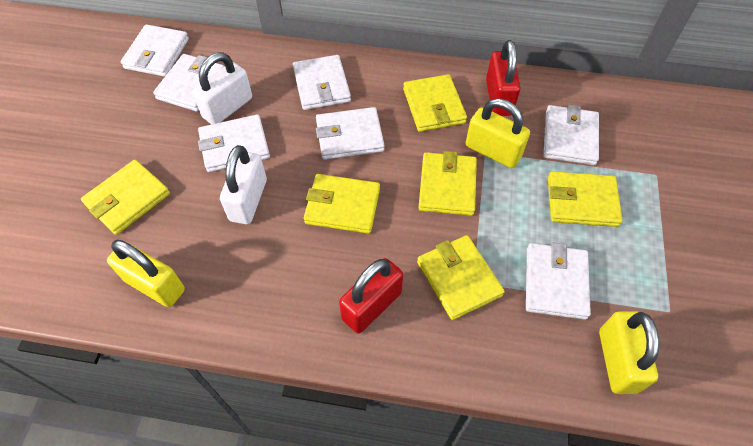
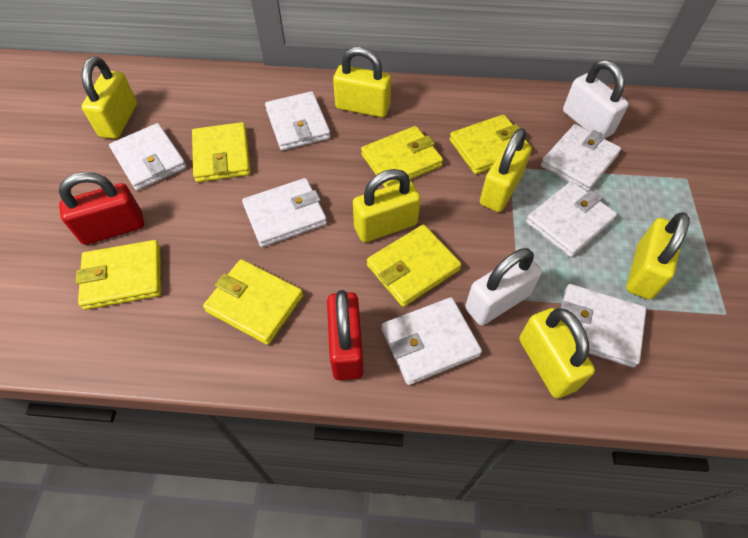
yellow padlock: 3 -> 6

